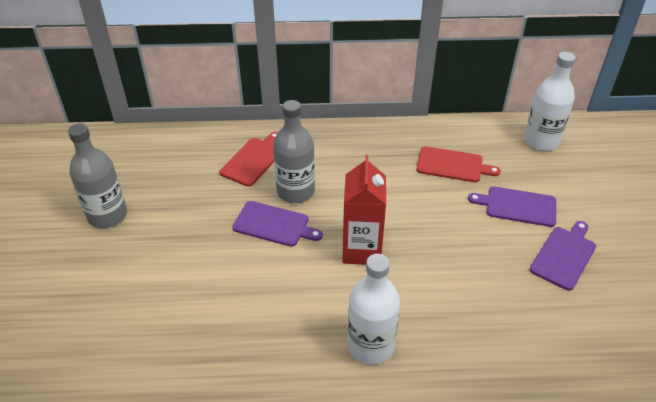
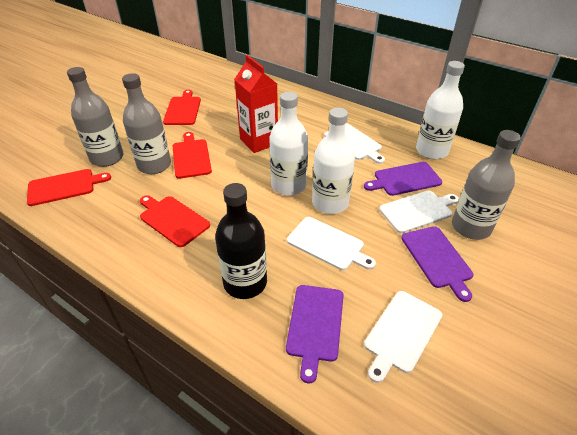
black bottle: 0 -> 1
grey bottle: 2 -> 3
red cutting board: 2 -> 4
white bottle: 2 -> 3
white cutting board: 0 -> 4

